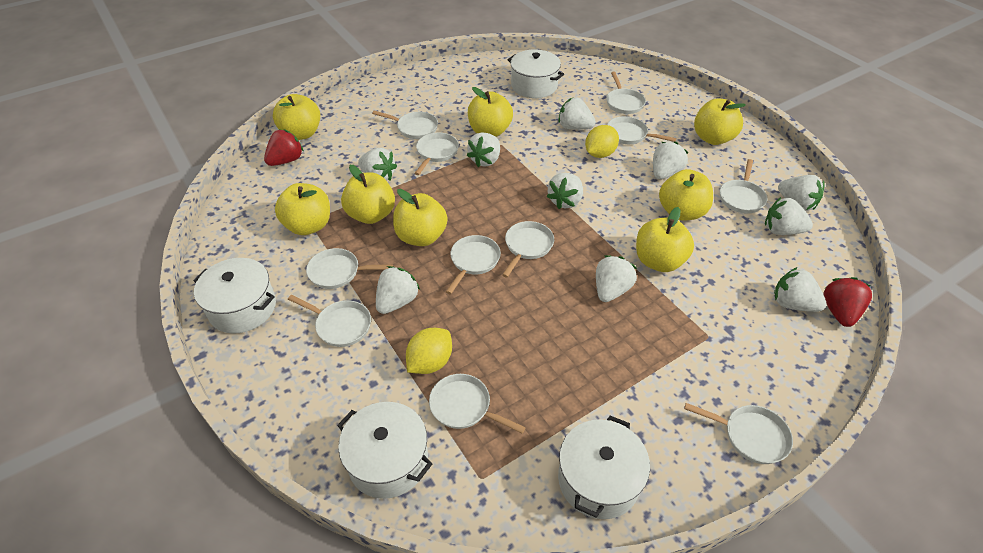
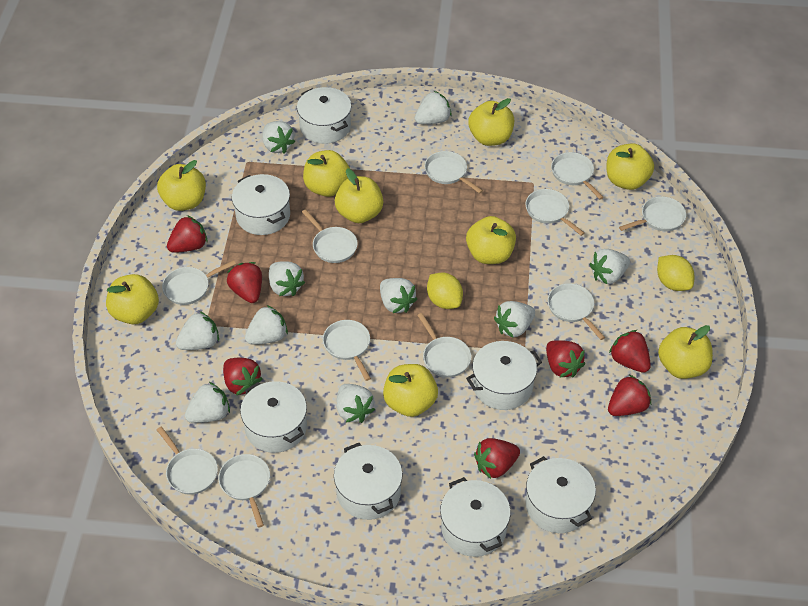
red strawberry: 2 -> 7
white pot: 4 -> 7
yellow apple: 8 -> 9

